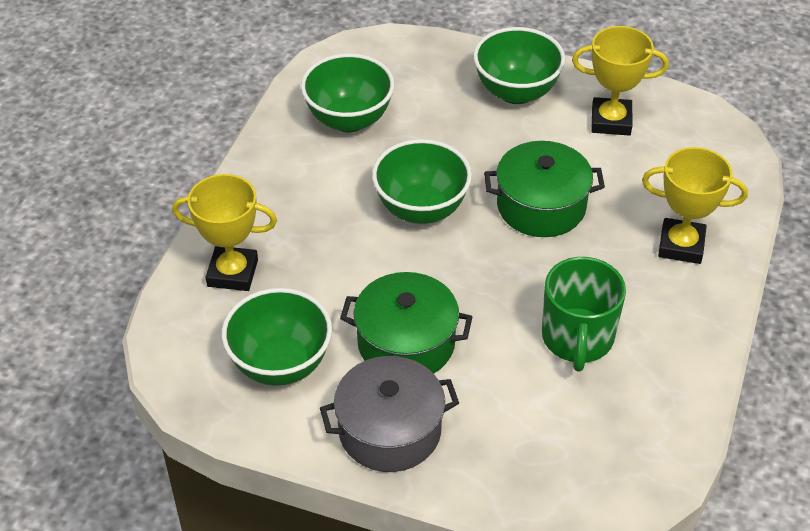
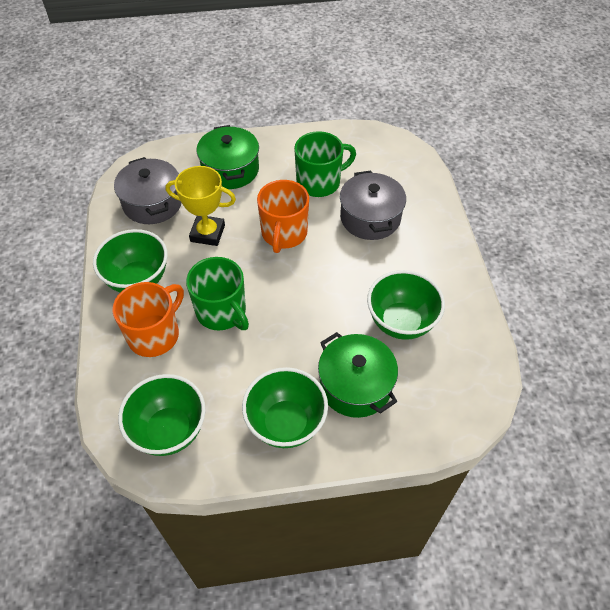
green mug: 1 -> 2
grey pot: 1 -> 2
orange mug: 0 -> 2
yellow trophy: 3 -> 1

